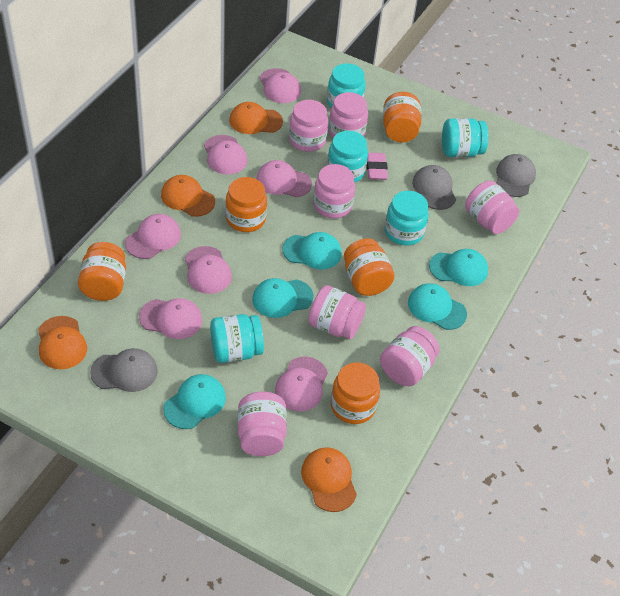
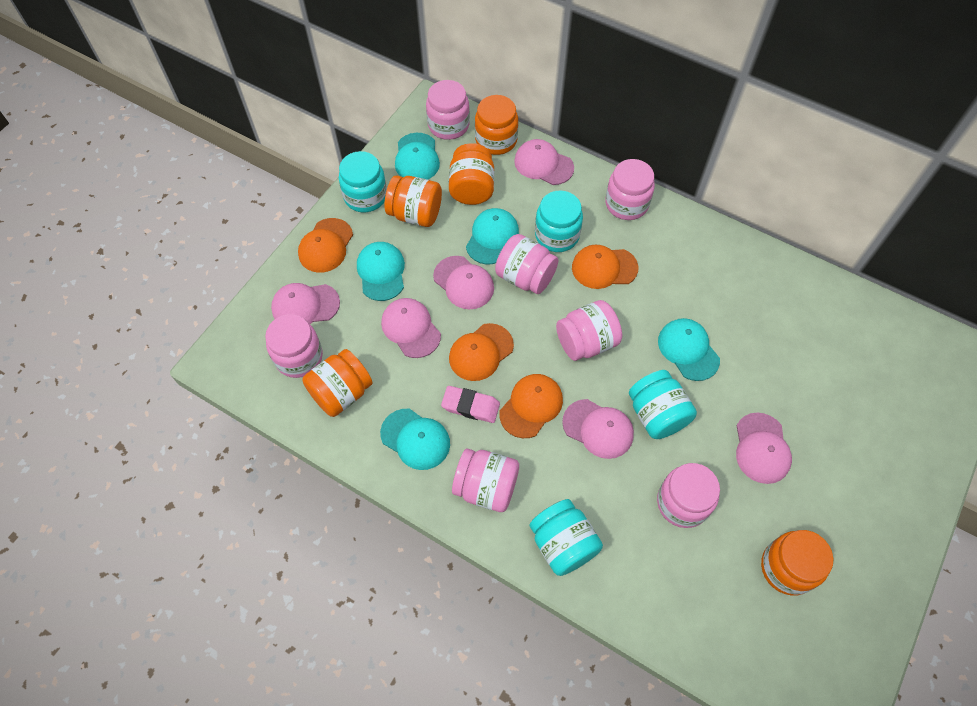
grey cap: 3 -> 0
pink cap: 7 -> 6
turquoise jar: 5 -> 4

